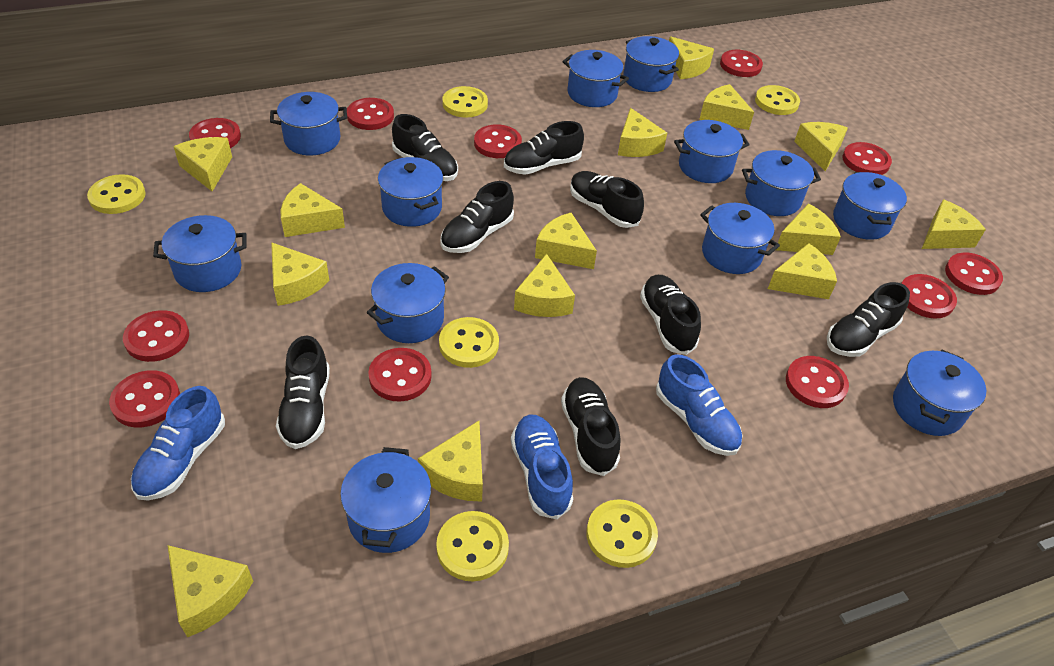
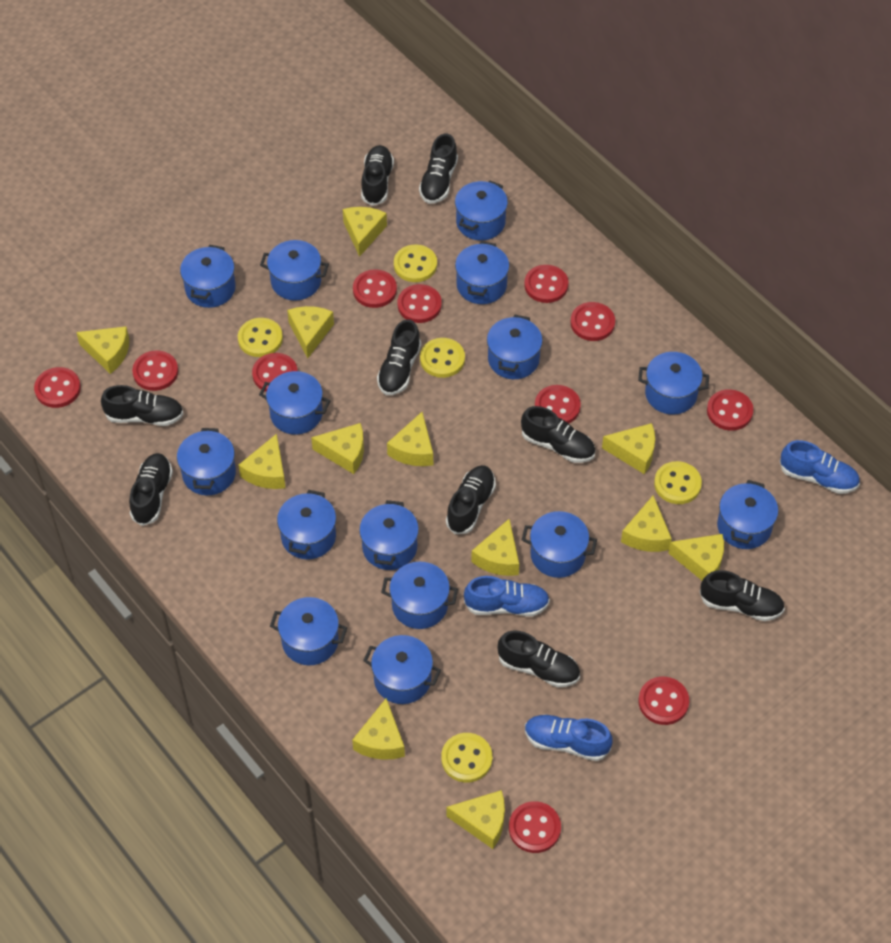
black shoe: 8 -> 9
blue pot: 12 -> 15
yellow button: 6 -> 5
yellow cheese: 14 -> 12

